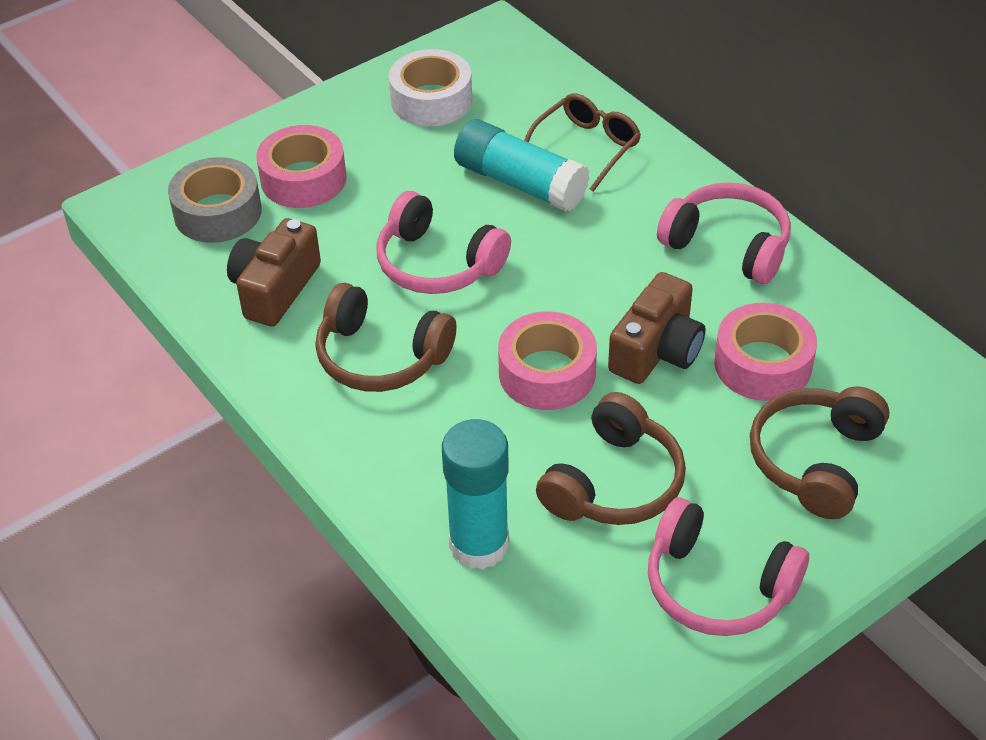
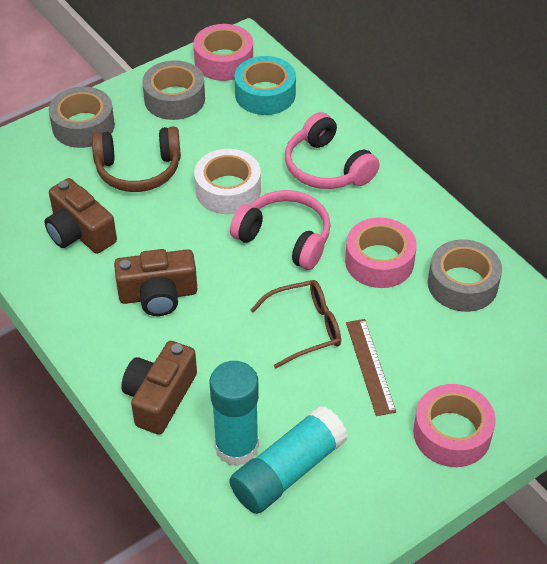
brown camera: 2 -> 3
brown headphones: 3 -> 1
brown ruler: 0 -> 1
grey tape: 1 -> 3
pink headphones: 3 -> 2
turquoise tape: 0 -> 1

